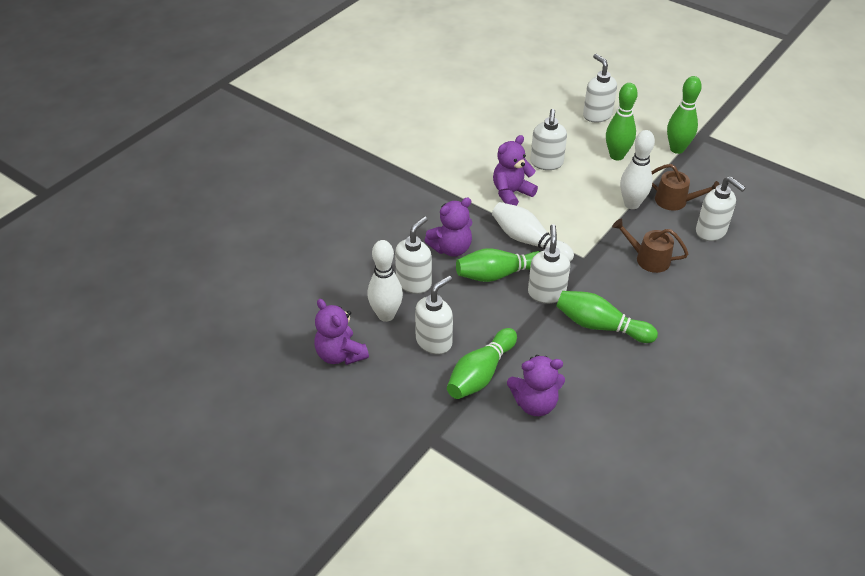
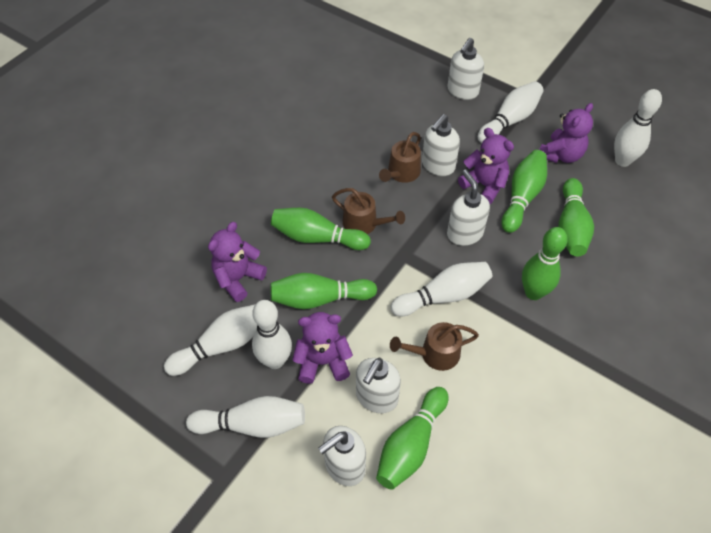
brown watering can: 2 -> 3
green bowling pin: 5 -> 6
white bowling pin: 3 -> 6
white soap dispenser: 6 -> 5

